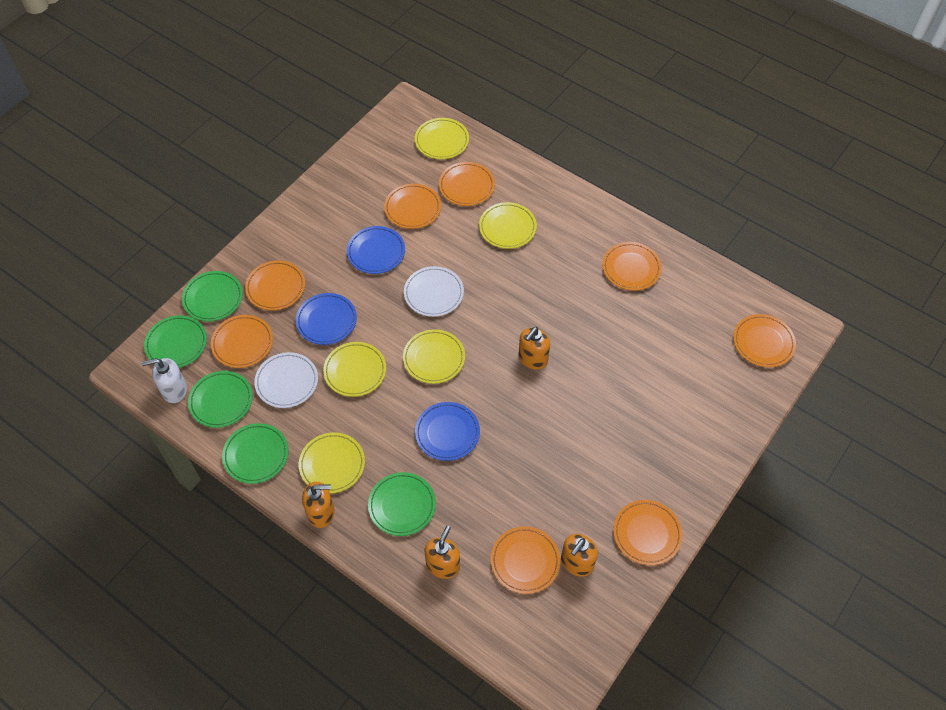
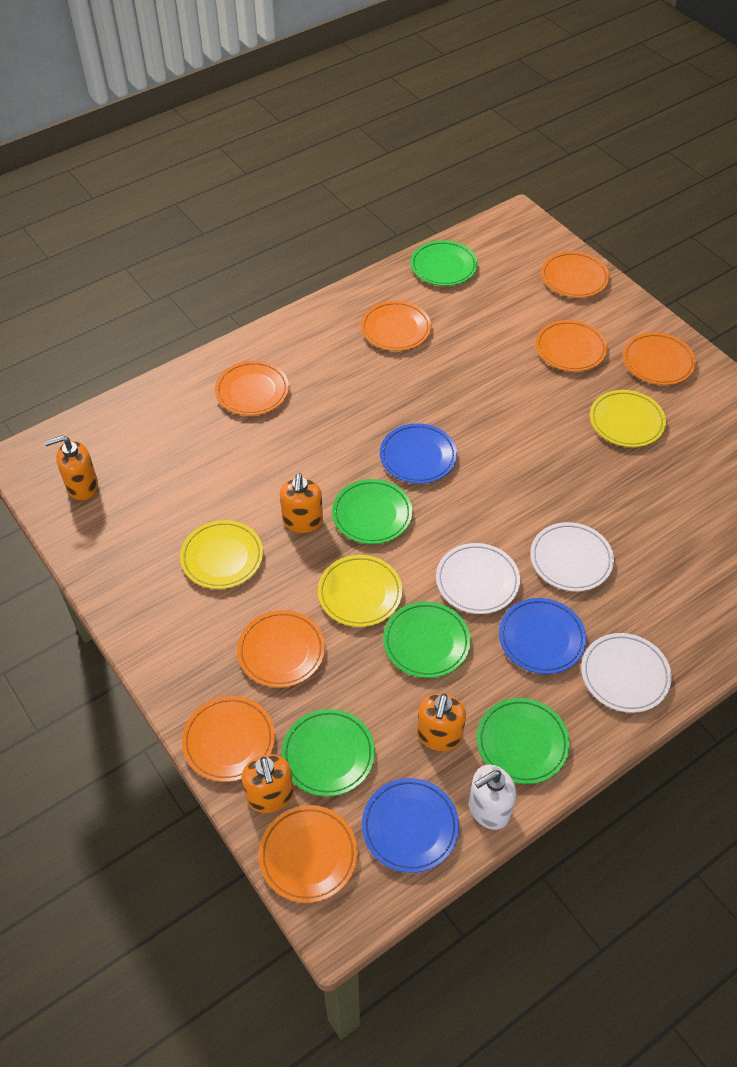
white plate: 2 -> 3
yellow plate: 5 -> 3

